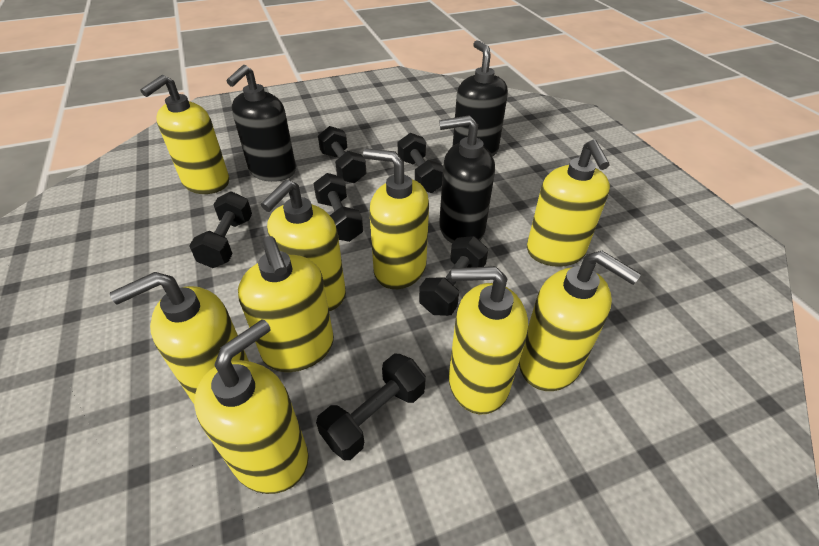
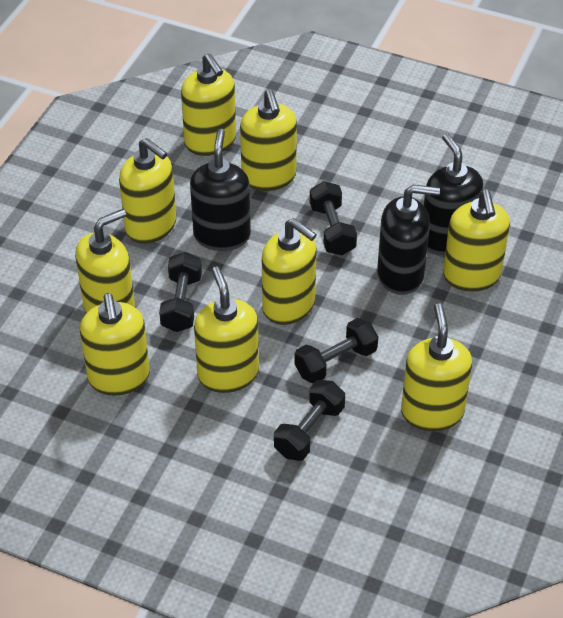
black dumbbell: 6 -> 4

